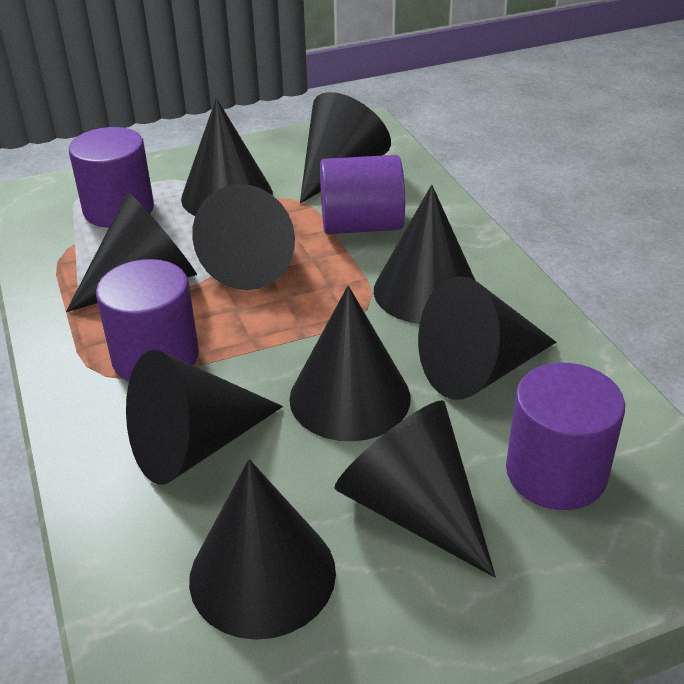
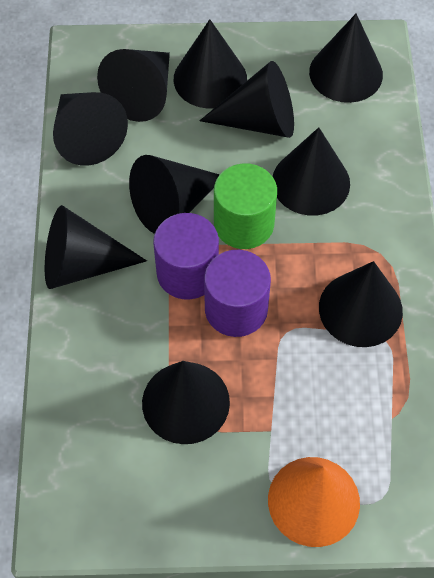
green cylinder: 0 -> 1
orange cone: 0 -> 1
purple cylinder: 4 -> 2

